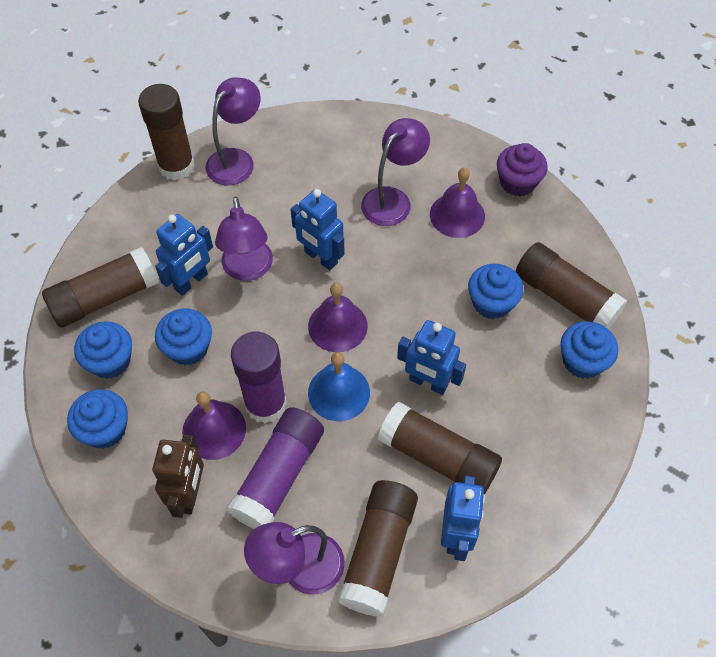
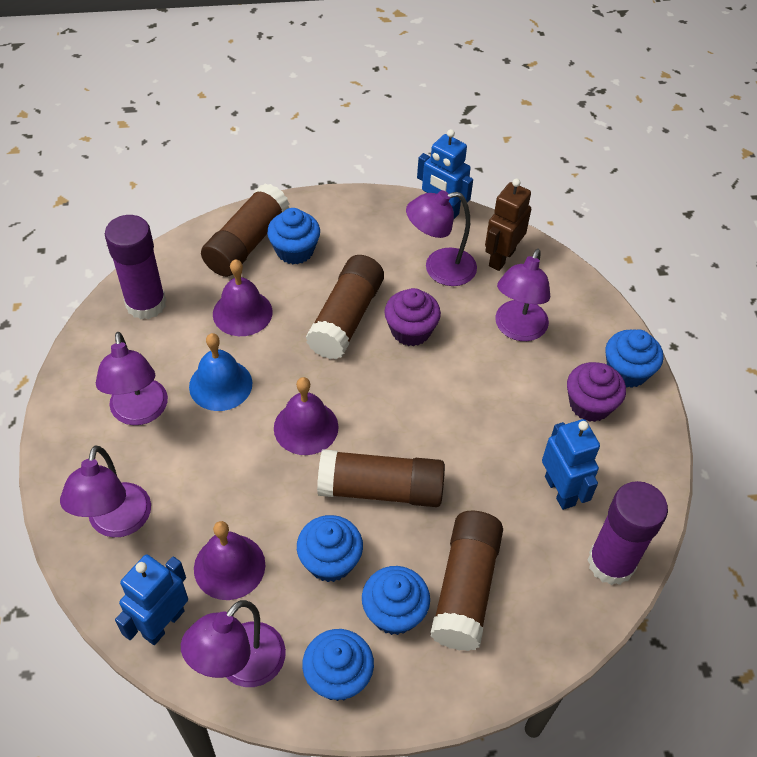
blue robot: 4 -> 3
brown glue stick: 5 -> 4
purple cupcake: 1 -> 2
purple lamp: 4 -> 5

